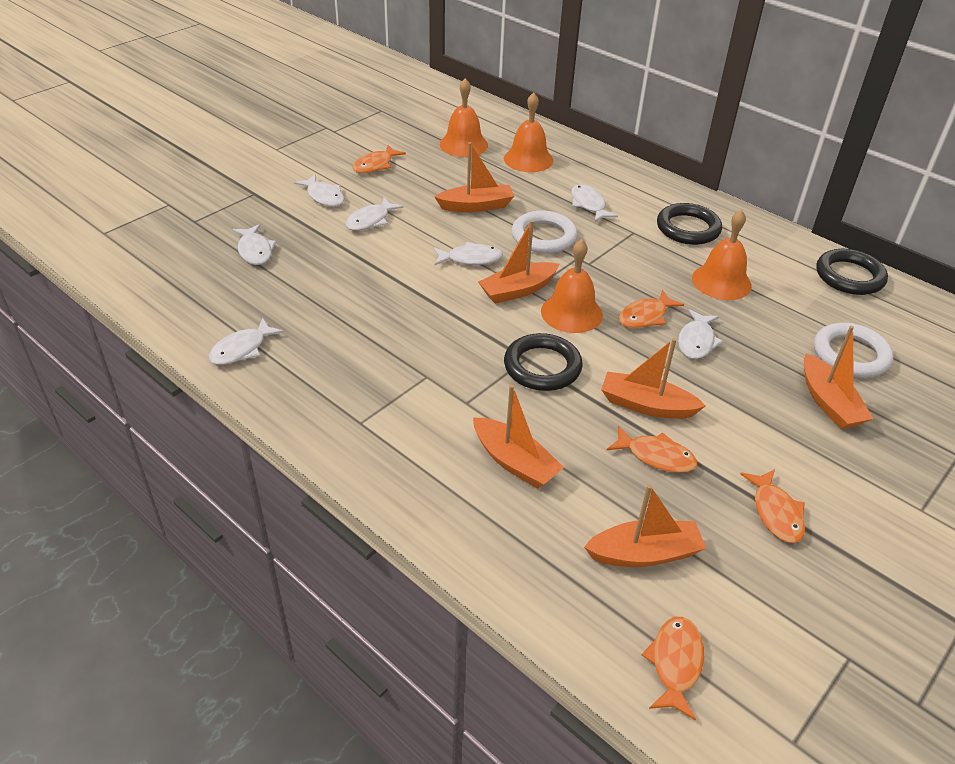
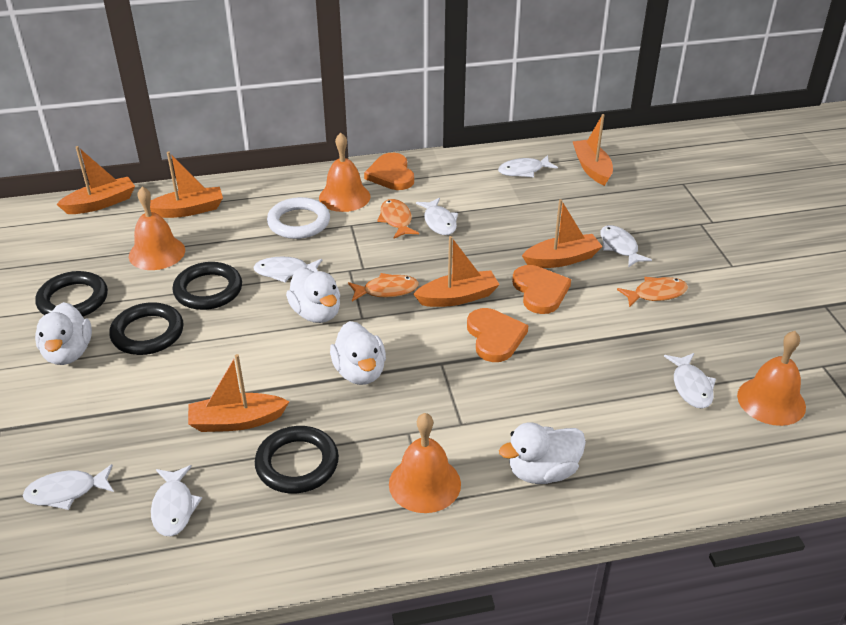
black ring: 3 -> 4
orange fish: 5 -> 3
orange heart: 0 -> 3
white duck: 0 -> 4
white ring: 2 -> 1

